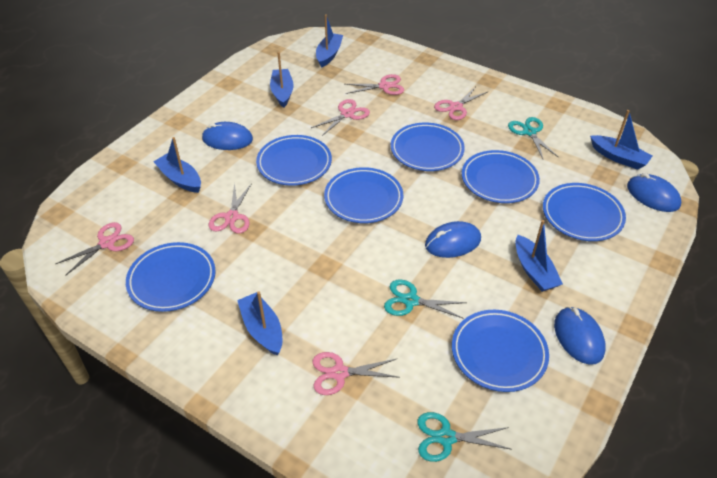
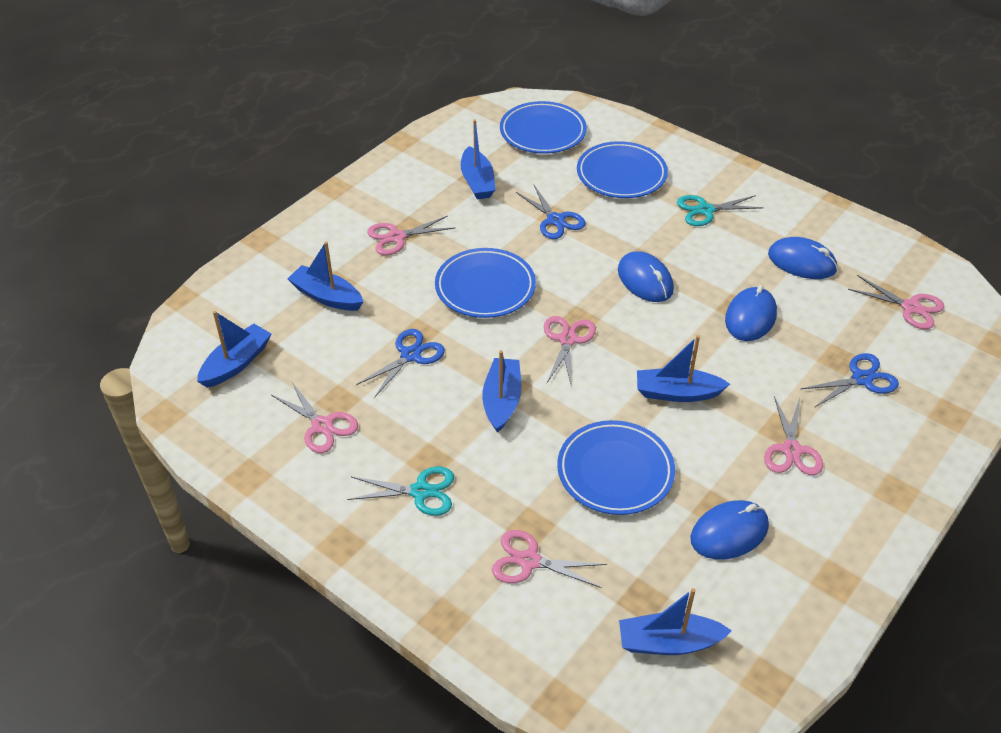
blue plate: 7 -> 4
blue scissors: 0 -> 3
turquoise scissors: 3 -> 2

